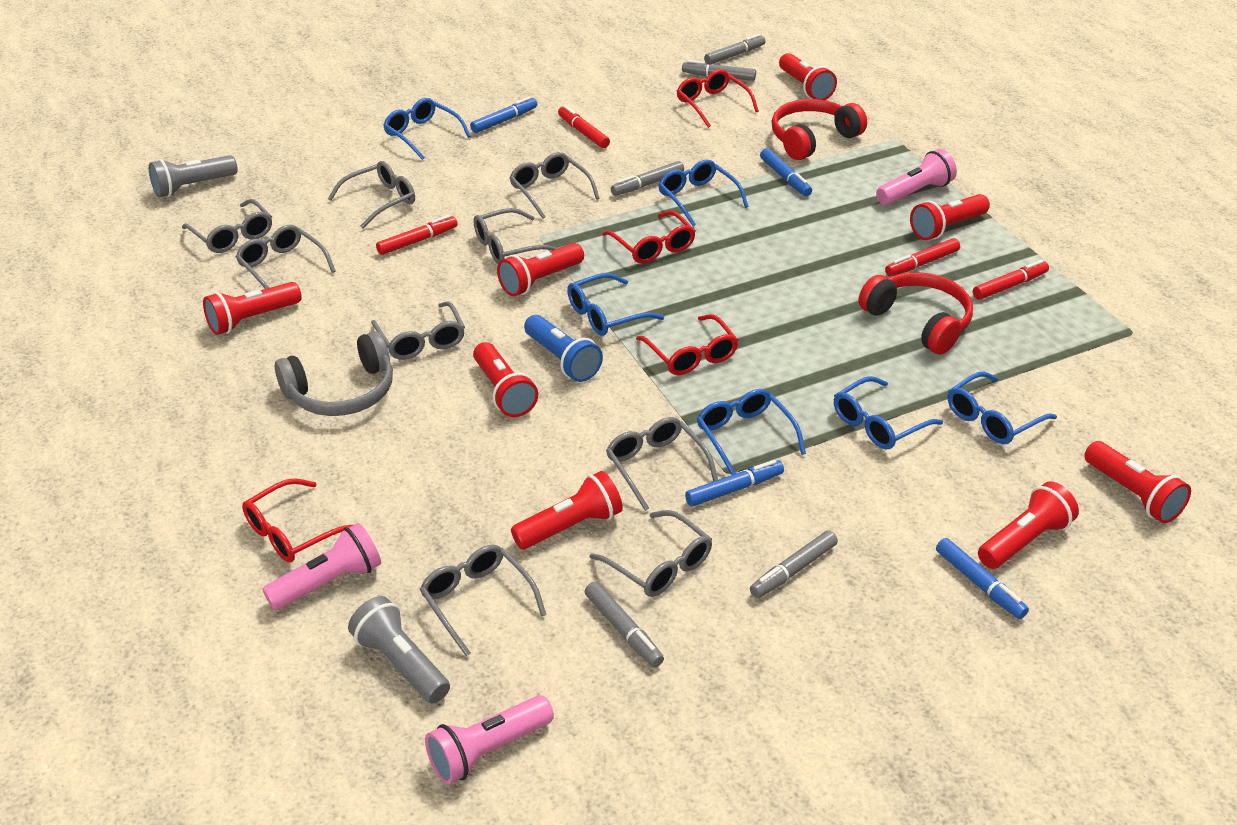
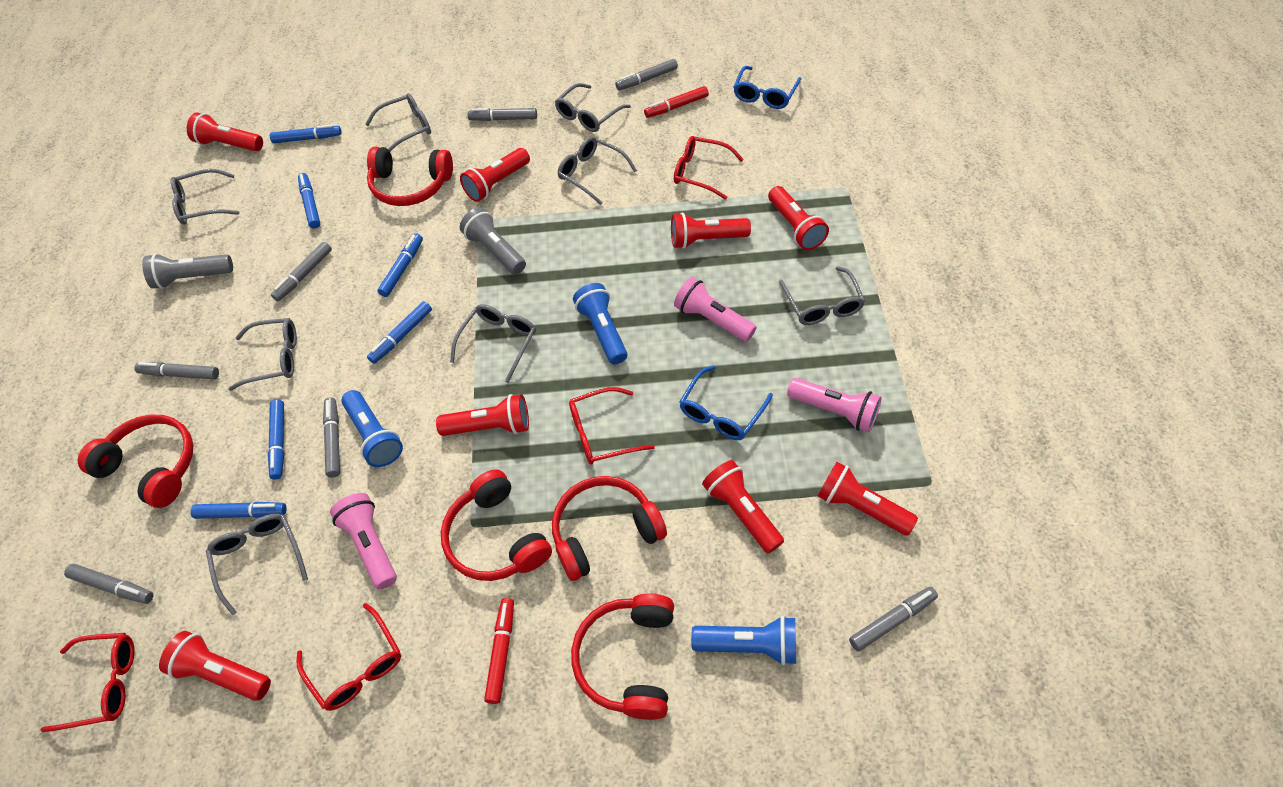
blue flashlight: 1 -> 3
blue glasses: 6 -> 2
blue marker: 4 -> 6
grey glasses: 9 -> 8
grey headphones: 1 -> 0
grey marker: 5 -> 7
red headphones: 2 -> 5
red marker: 4 -> 2

